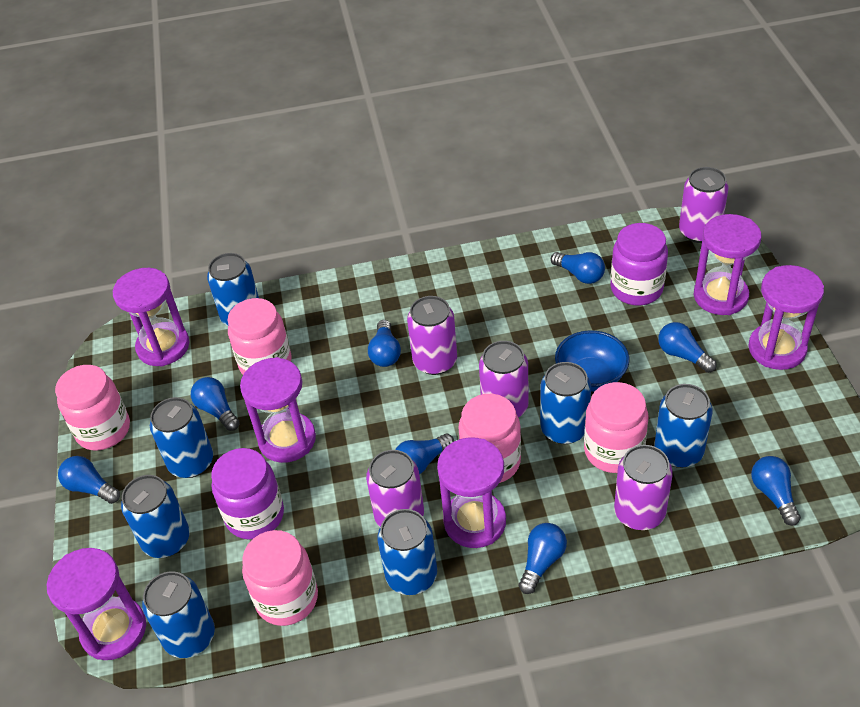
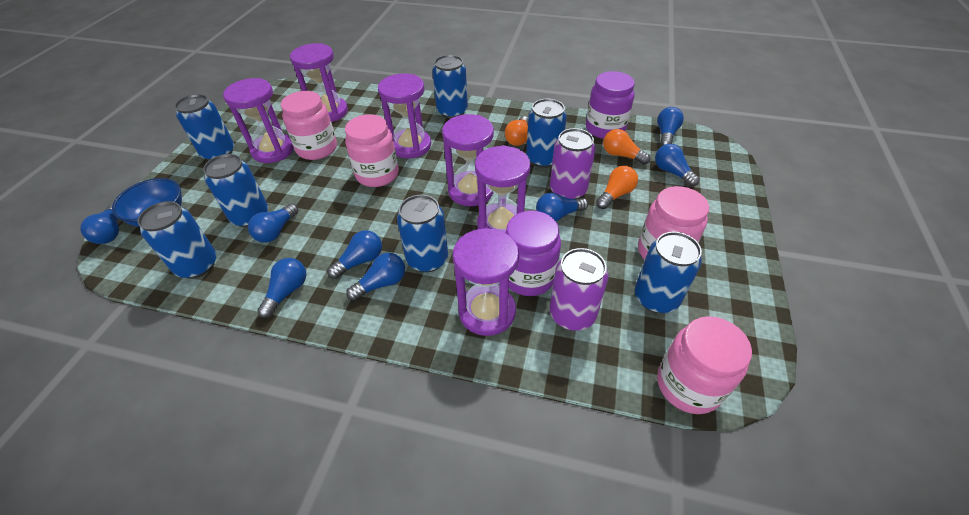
orange light bulb: 0 -> 3
pink jar: 5 -> 4
purple can: 5 -> 2

